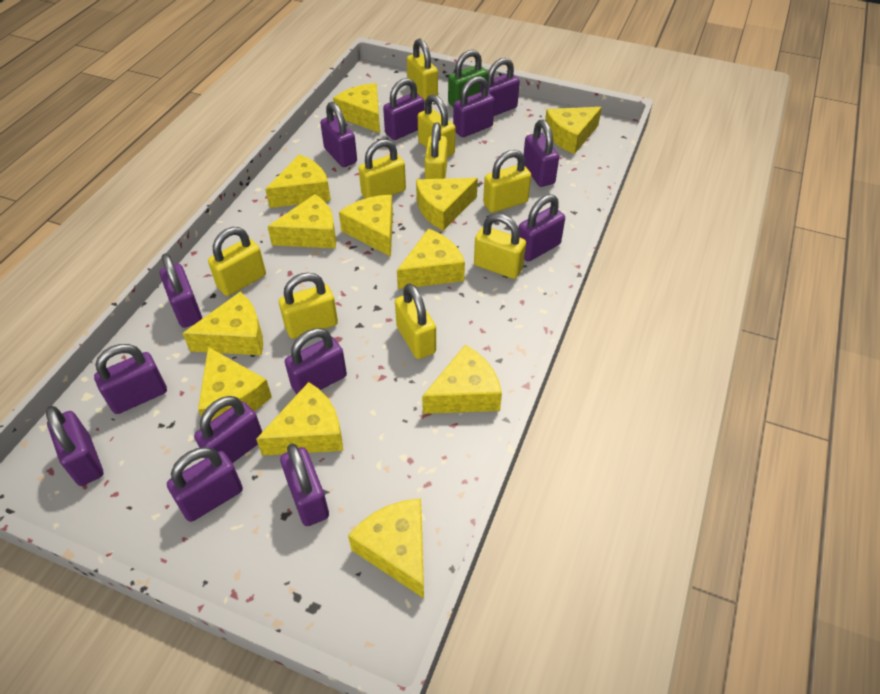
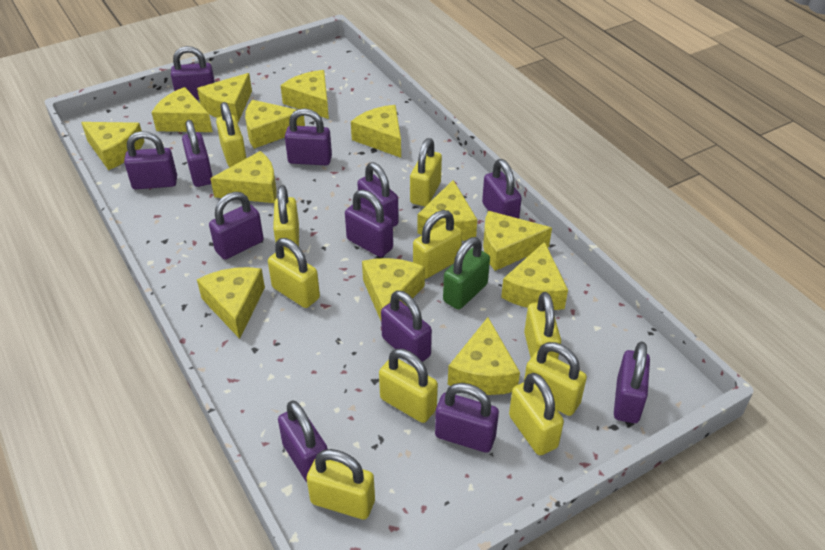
purple padlock: 13 -> 12
yellow cheese: 12 -> 13
yellow padlock: 9 -> 10

